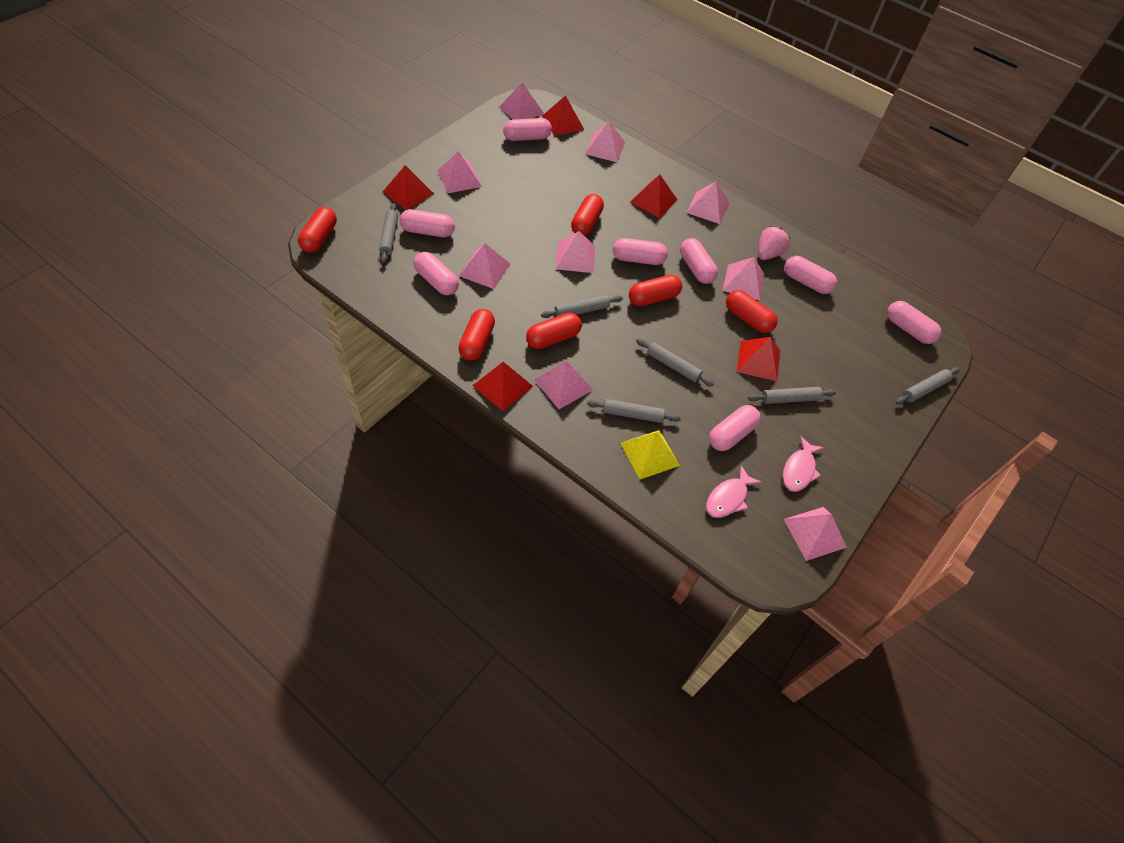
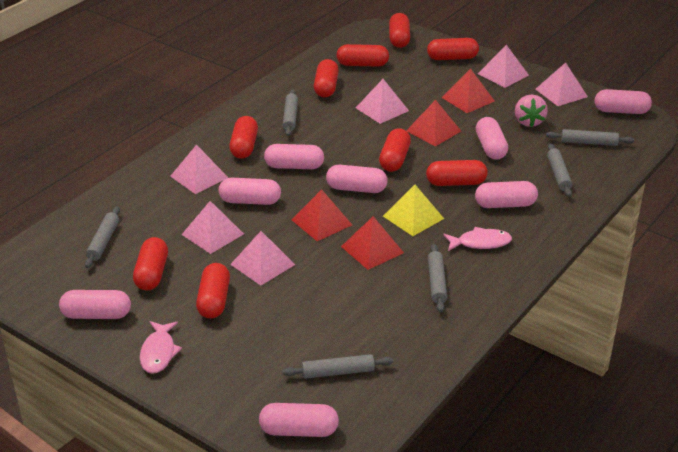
pink pyramid: 9 -> 6
red capsule: 6 -> 9
red pyramid: 5 -> 4

